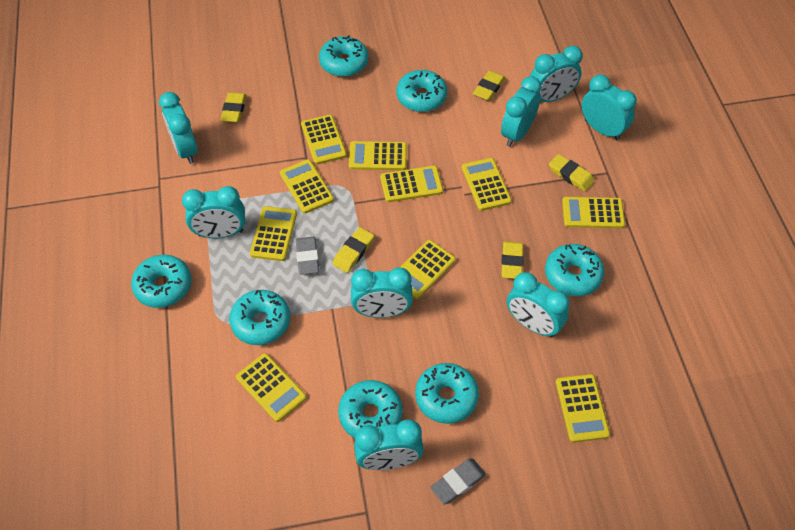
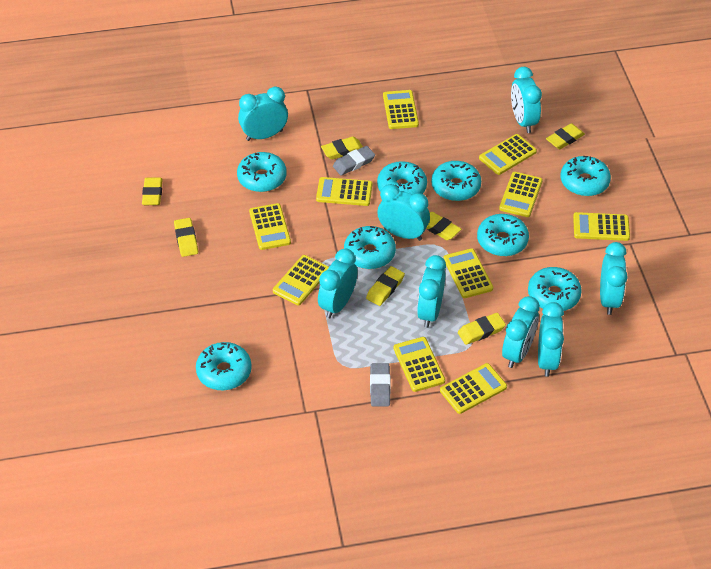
turquoise donut: 7 -> 8
yellow eraser: 5 -> 7

